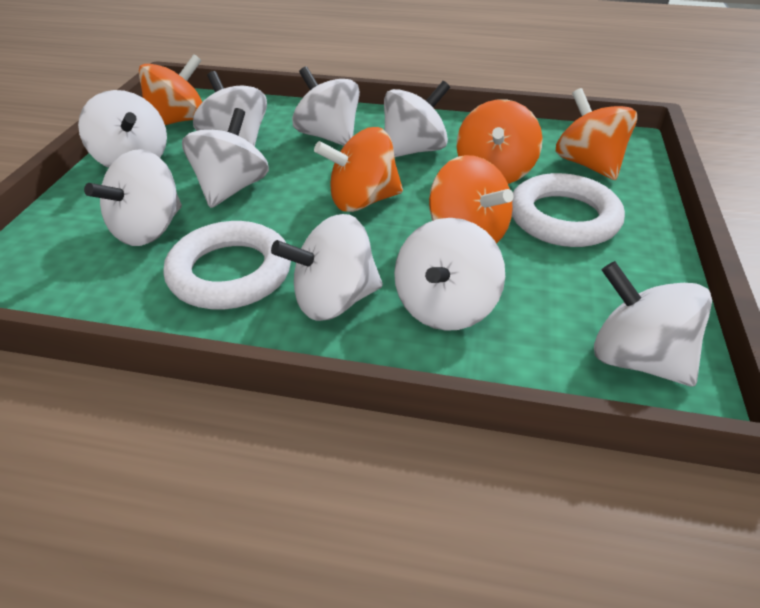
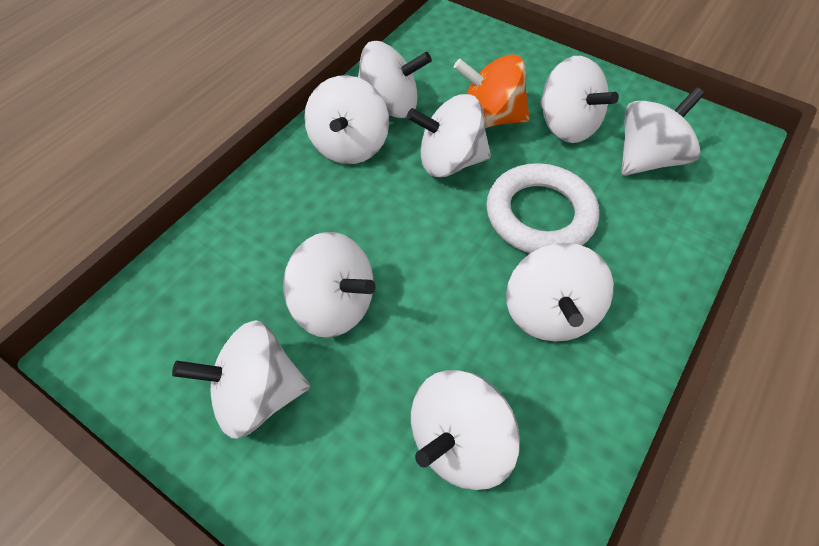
orange spinning top: 5 -> 1
white ring: 2 -> 1

